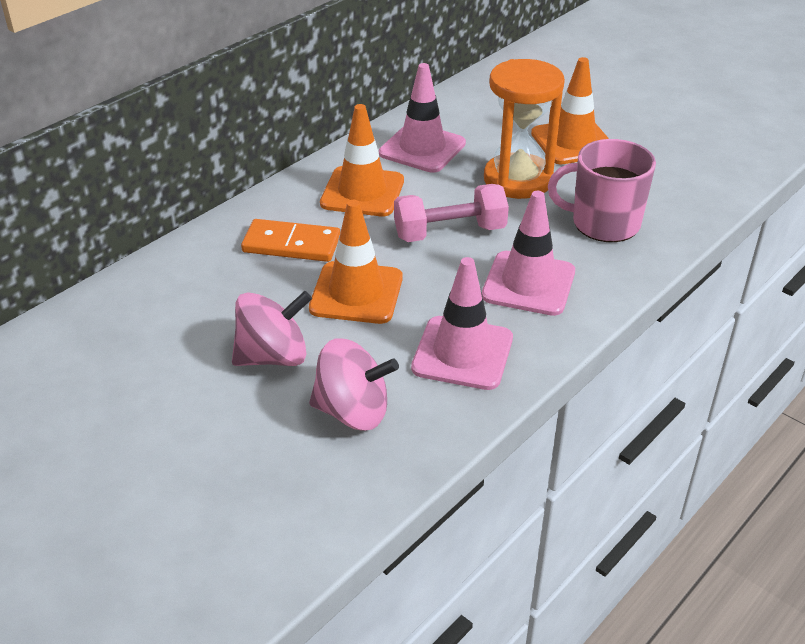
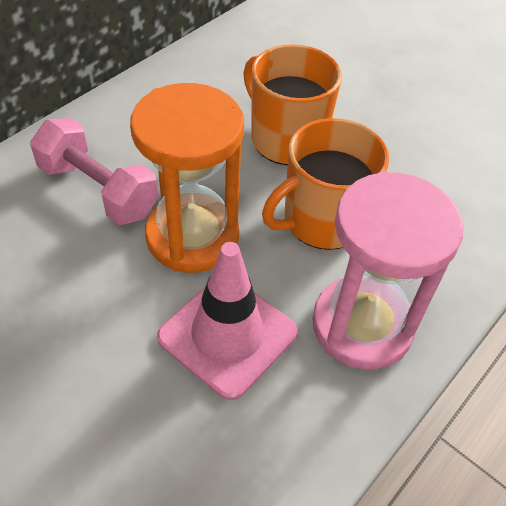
orange domino: 1 -> 0
orange mug: 0 -> 2
orange traffic cone: 3 -> 0
pink hourglass: 0 -> 1
pink mug: 1 -> 0
pink spinning top: 2 -> 0
pink traffic cone: 3 -> 1

